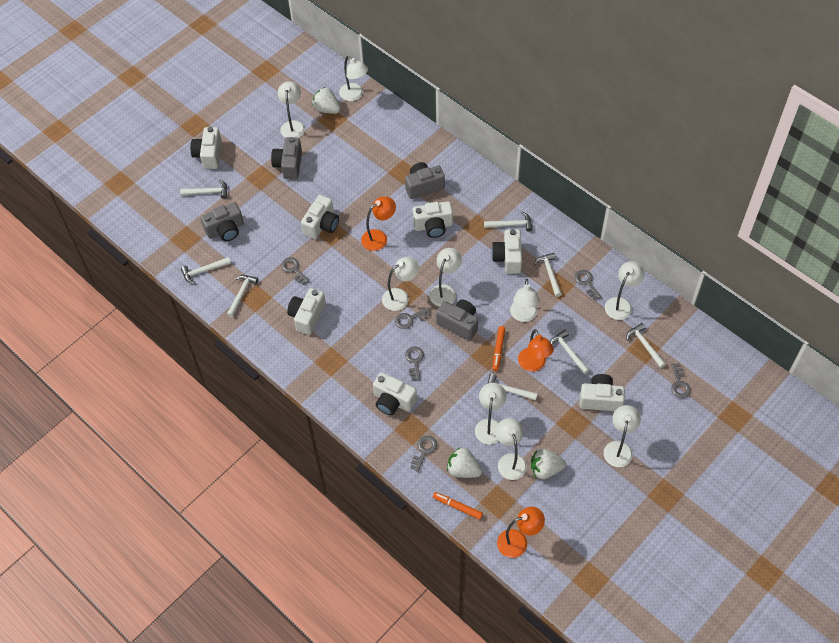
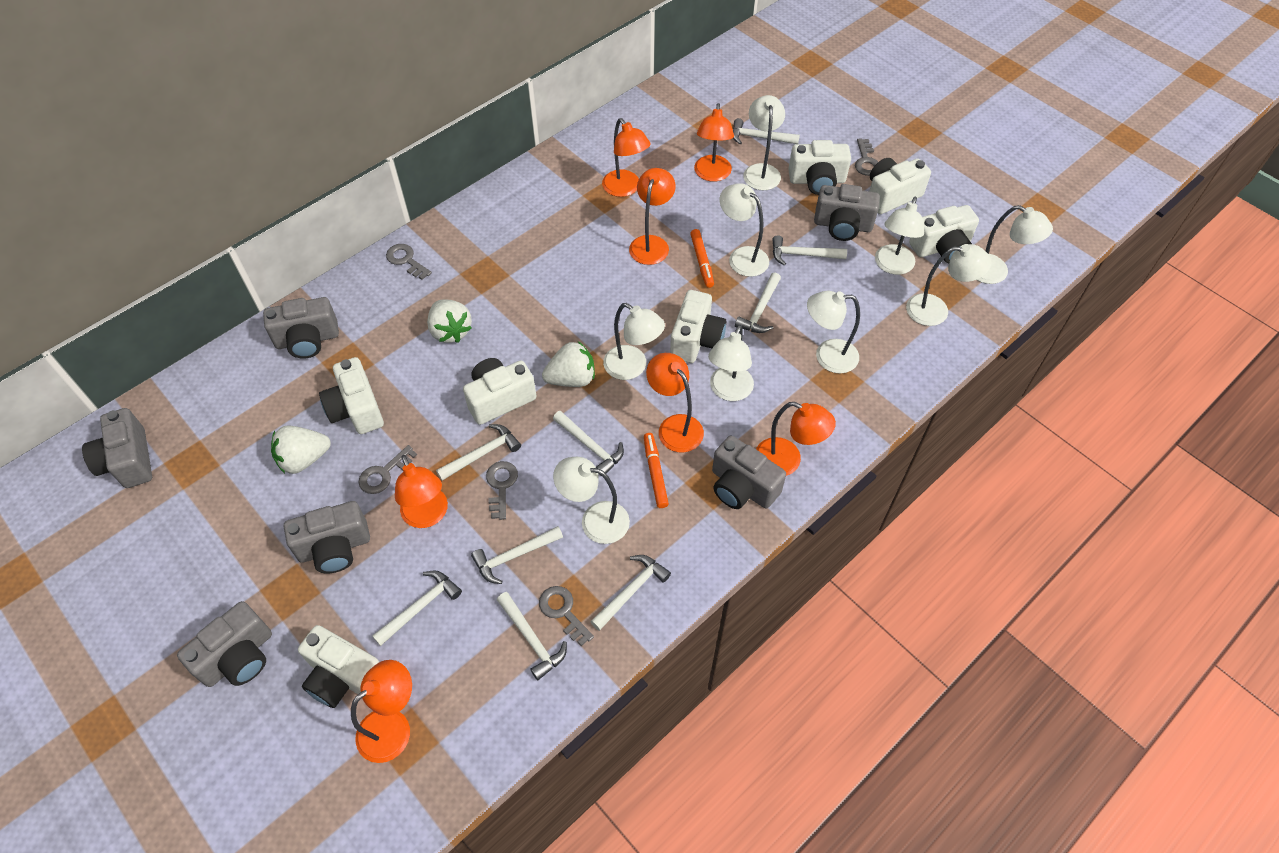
grey camera: 4 -> 6
grey key: 6 -> 5
orange lamp: 3 -> 7
white hammer: 8 -> 9

